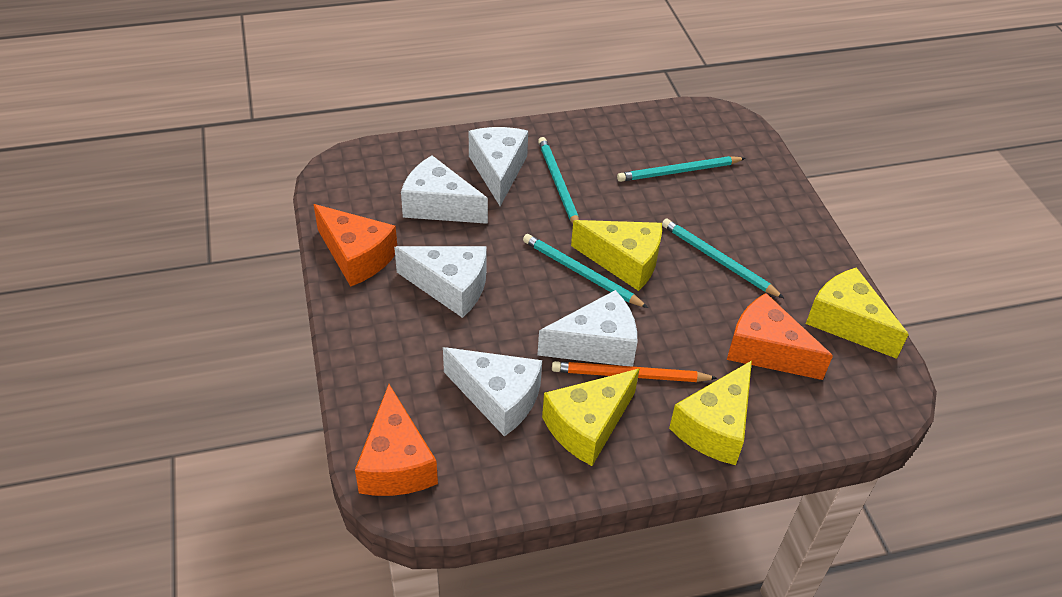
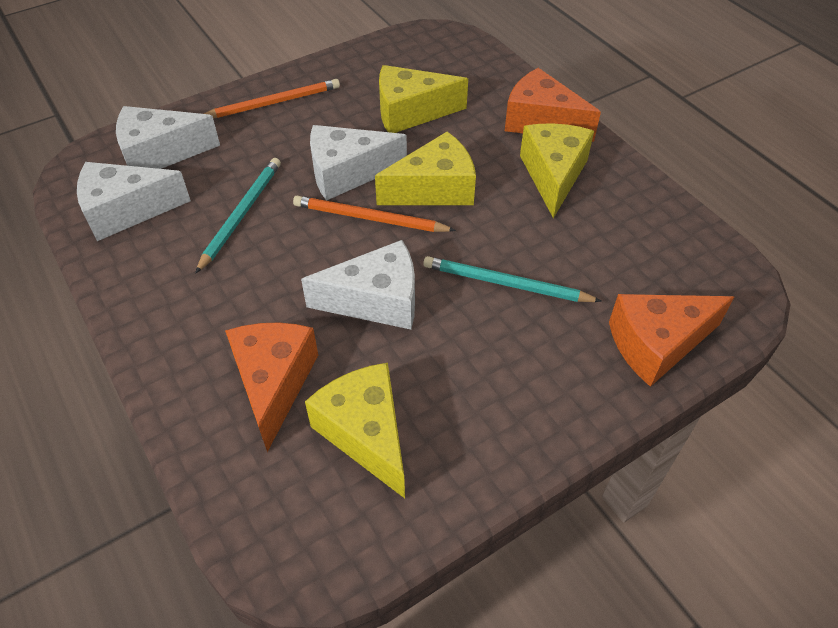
orange pencil: 1 -> 2
turquoise pencil: 4 -> 2
white cheese: 5 -> 4

